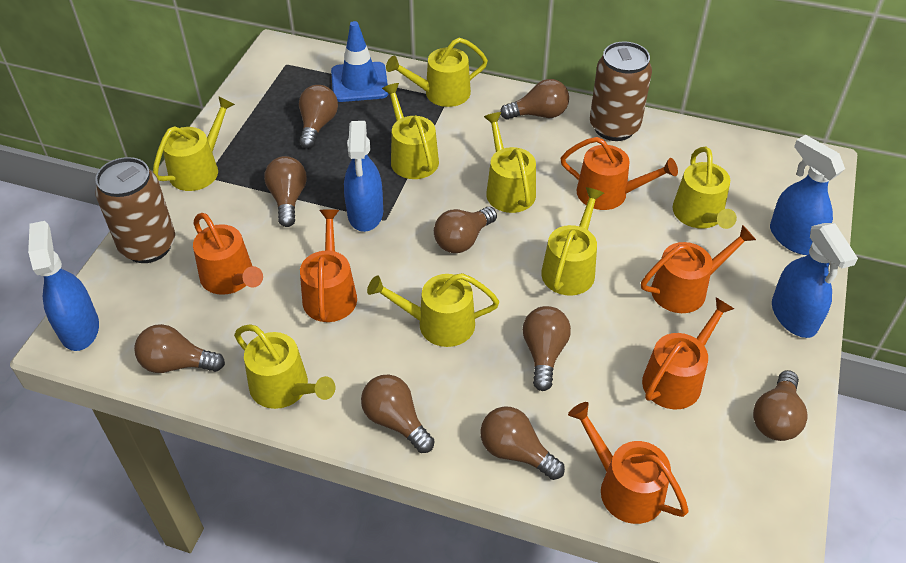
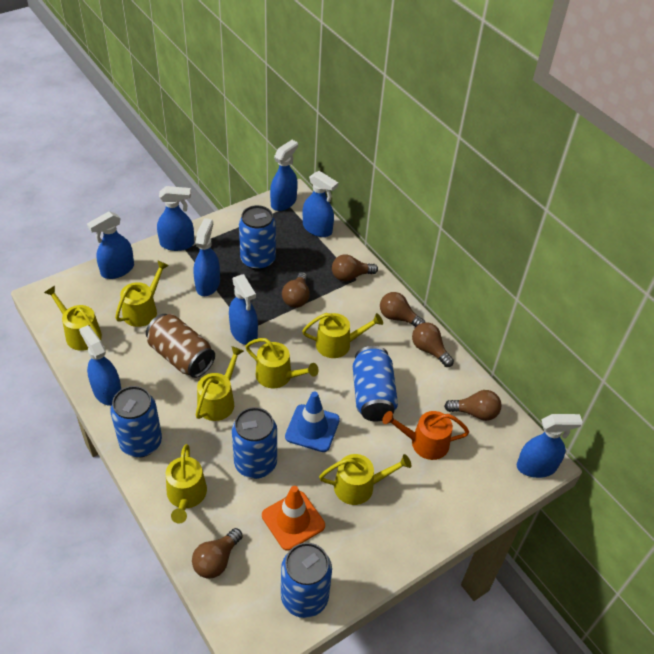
blue can: 0 -> 5
blue spray bottle: 4 -> 8
brown can: 2 -> 1
brown light bulb: 9 -> 6
orange traffic cone: 0 -> 1
orange watering can: 6 -> 1
yellow watering can: 8 -> 7

